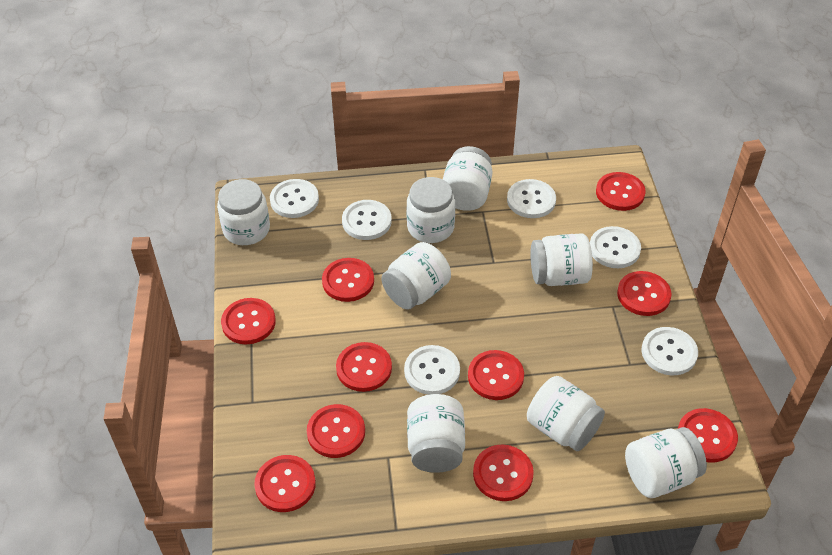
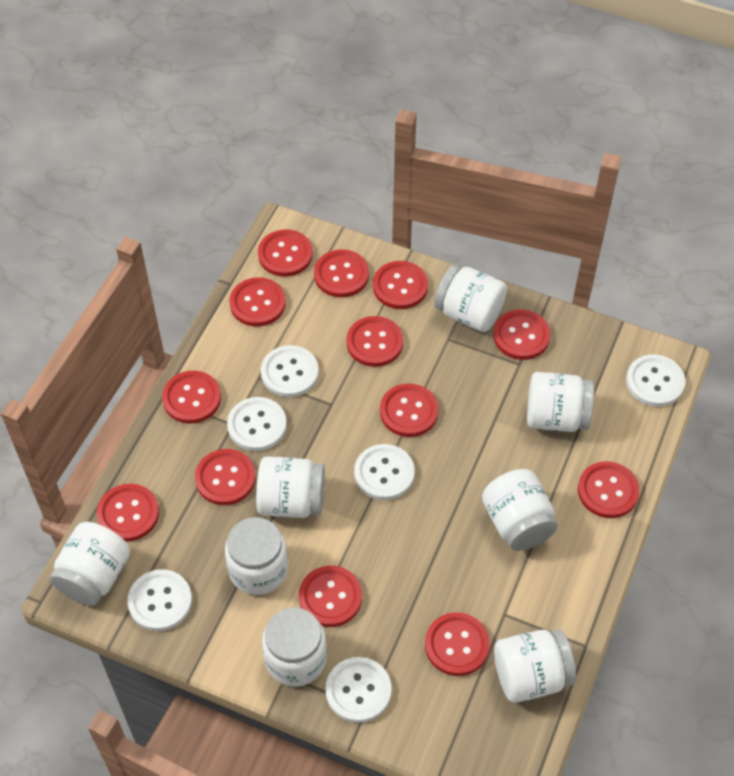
red button: 10 -> 13

